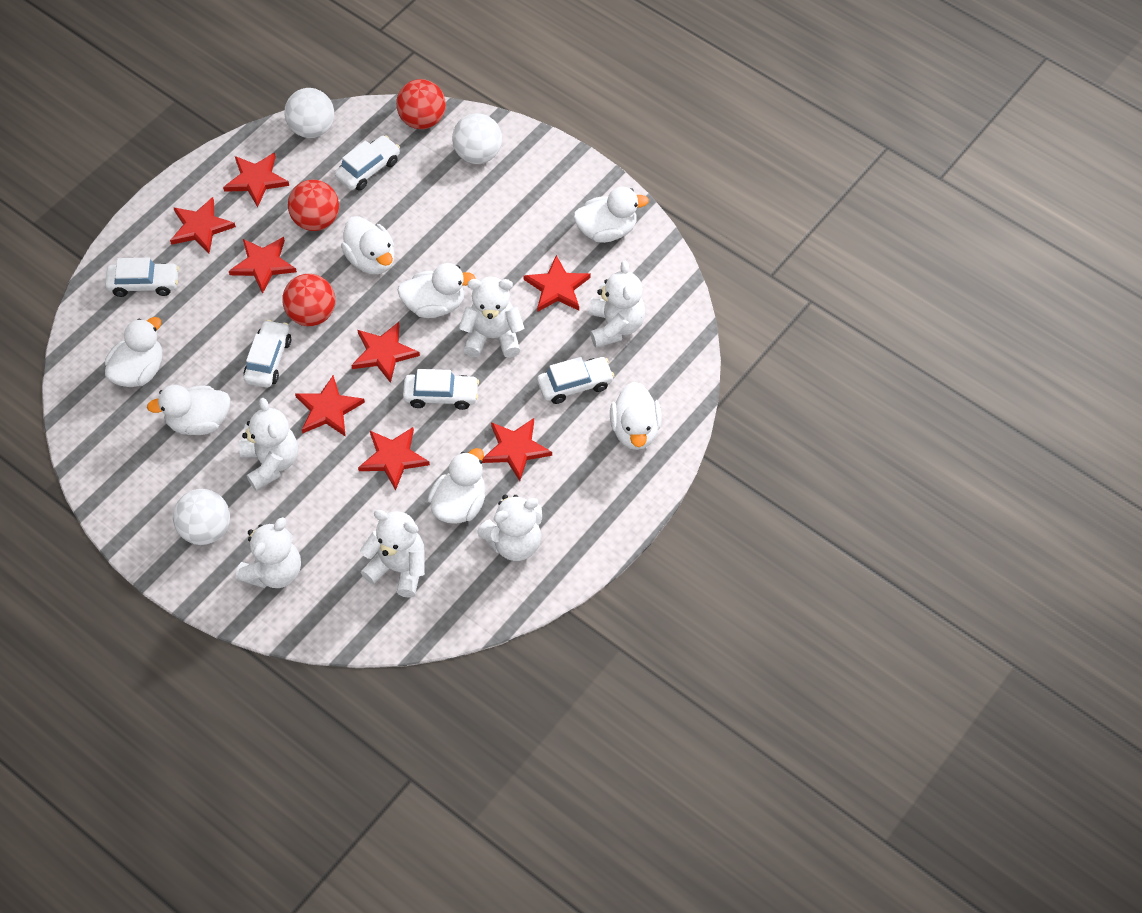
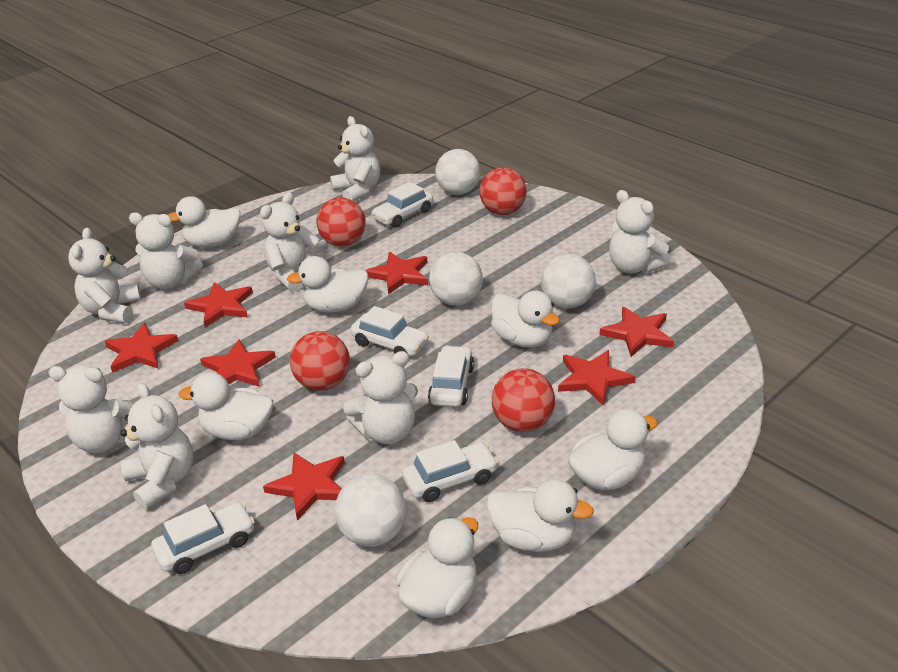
red ball: 3 -> 4
red star: 8 -> 7
white ball: 3 -> 4
white teddy bear: 6 -> 8

